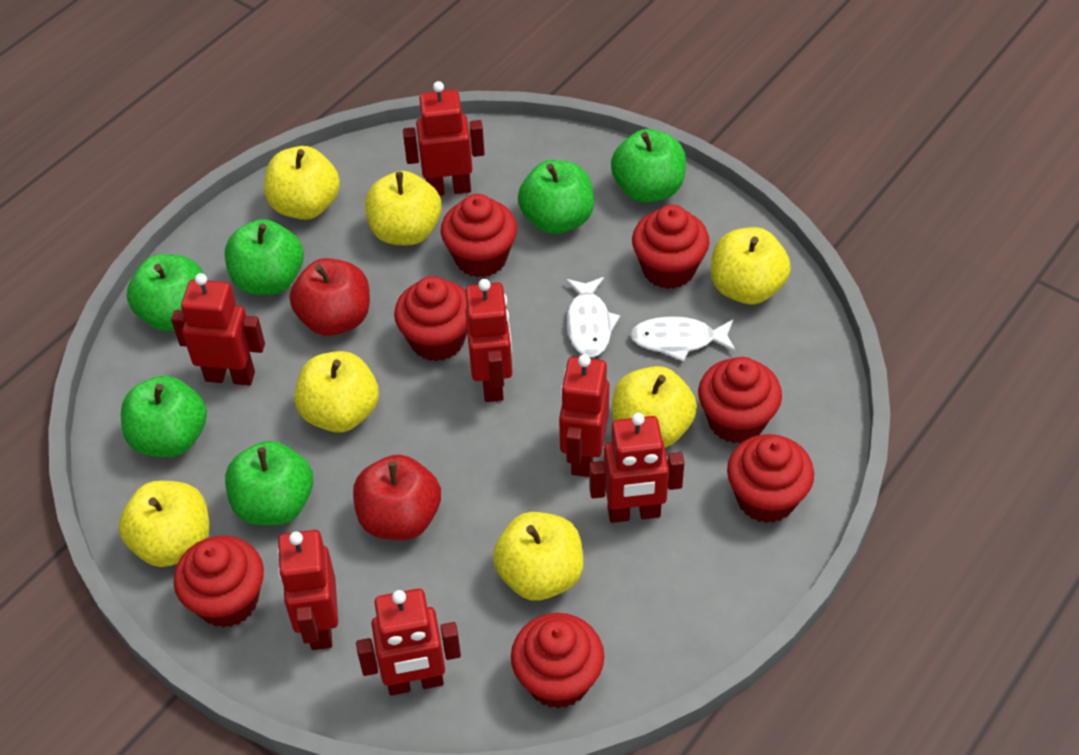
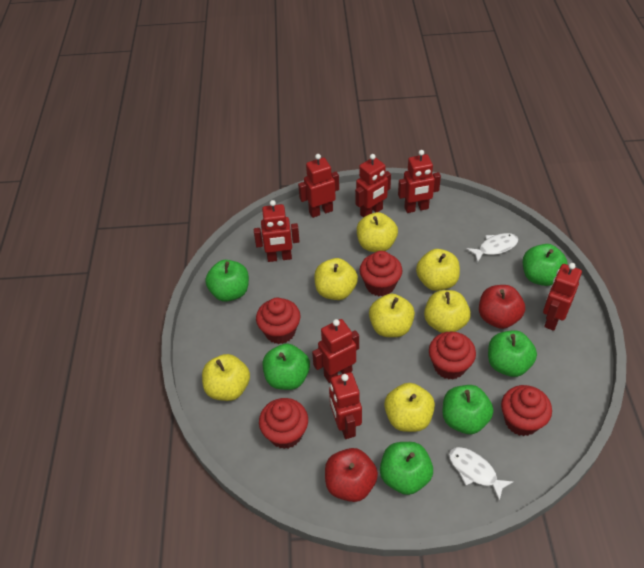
red cupcake: 7 -> 5

